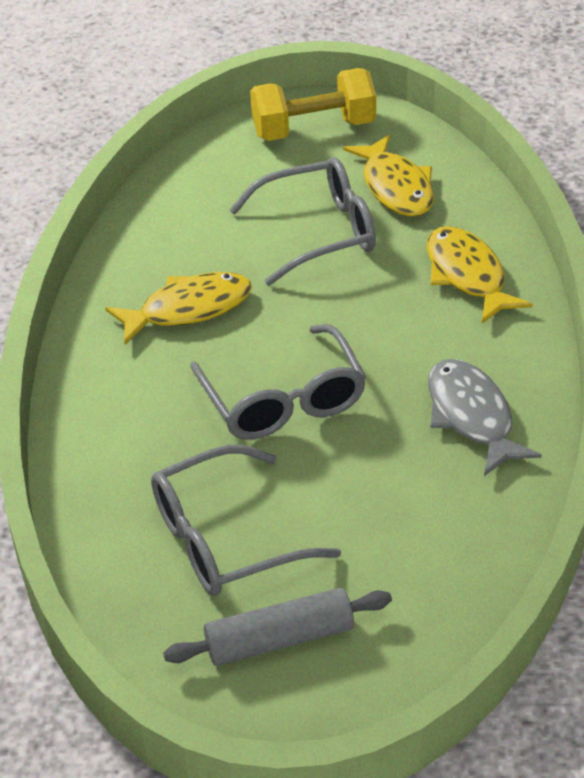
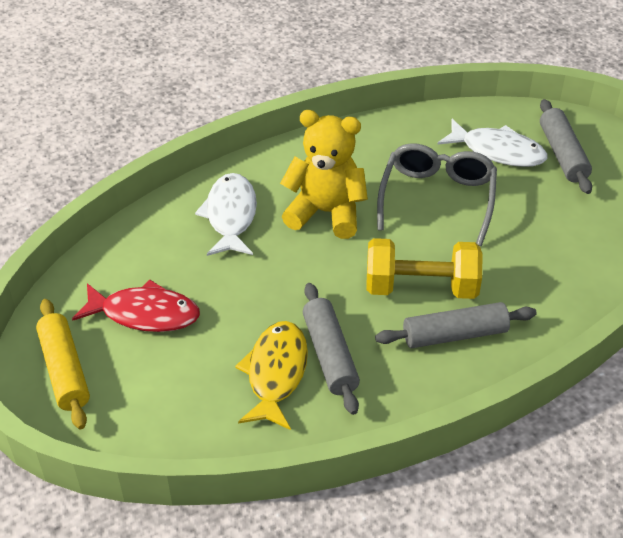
grey fish: 1 -> 0
grey glasses: 3 -> 1
grey rolling pin: 1 -> 3
red fish: 0 -> 1
white fish: 0 -> 2
yellow fish: 3 -> 1
yellow rolling pin: 0 -> 1
yellow teddy bear: 0 -> 1

